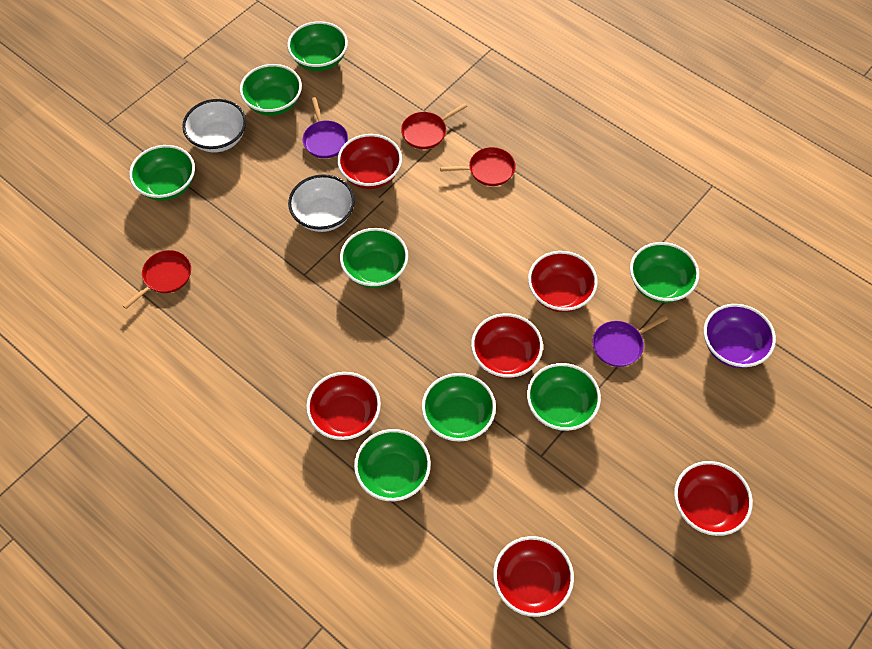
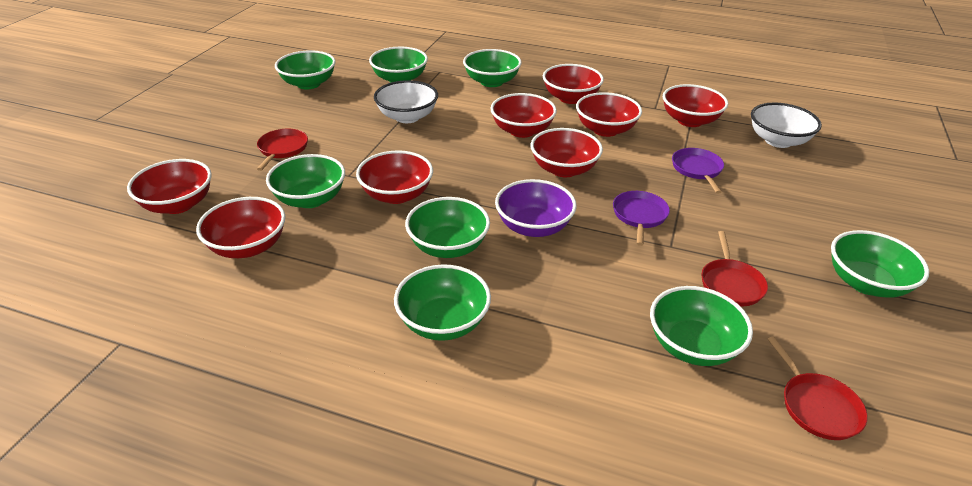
red bowl: 6 -> 8

